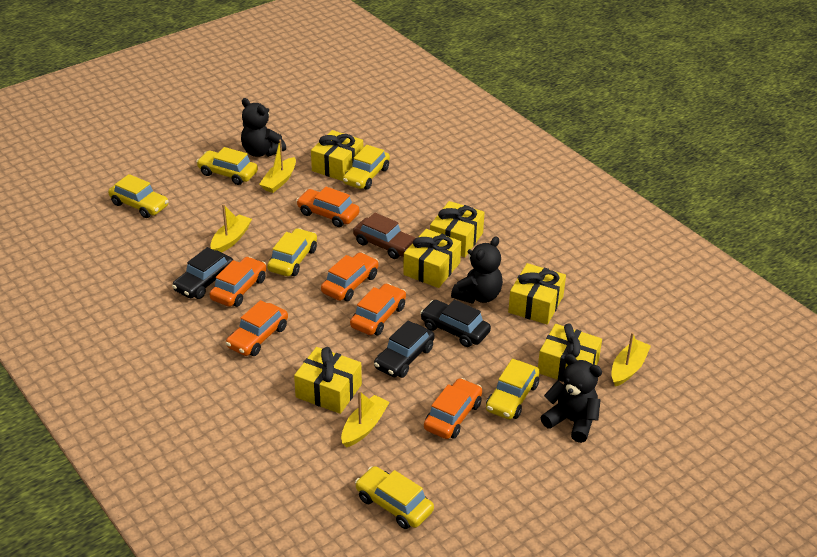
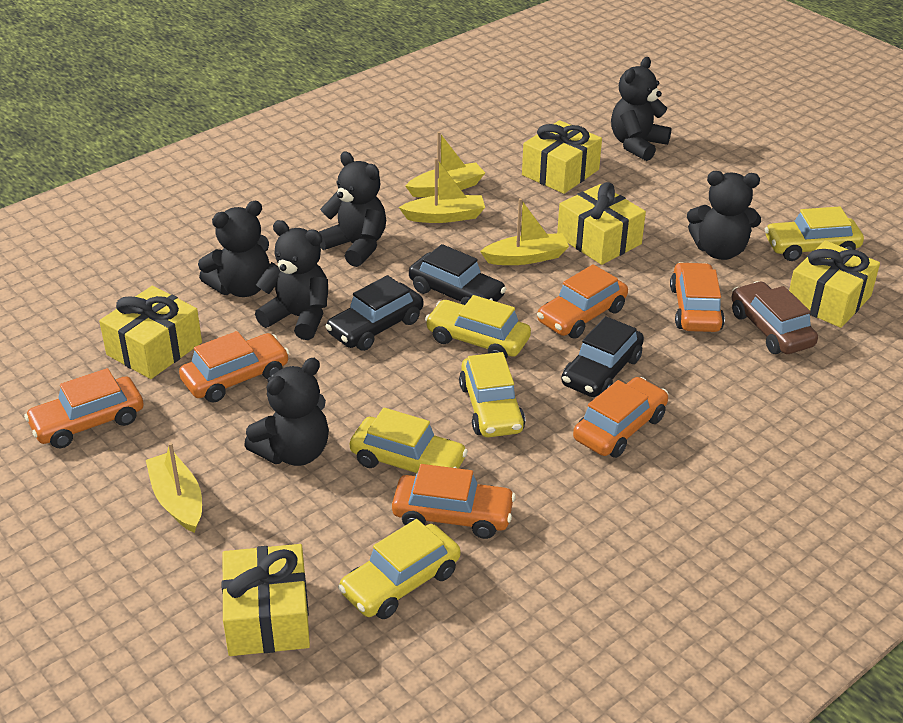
black teddy bear: 3 -> 6
yellow car: 6 -> 5
yellow gift: 6 -> 5

